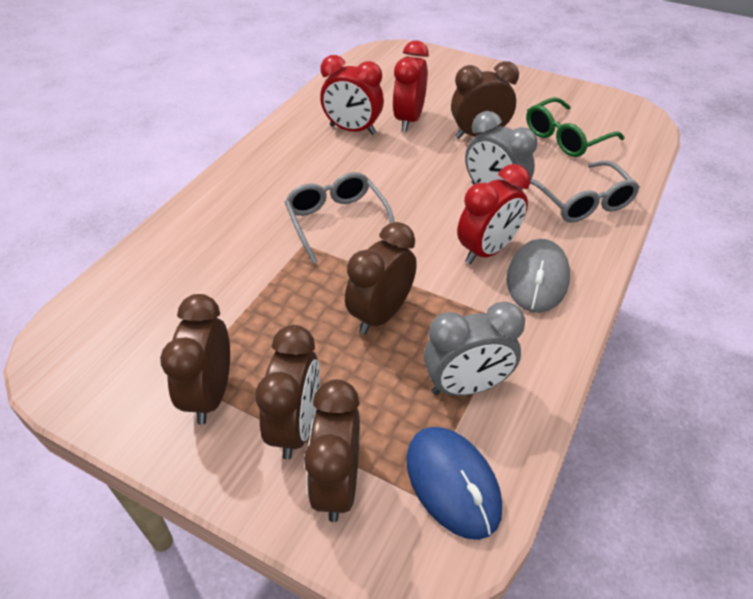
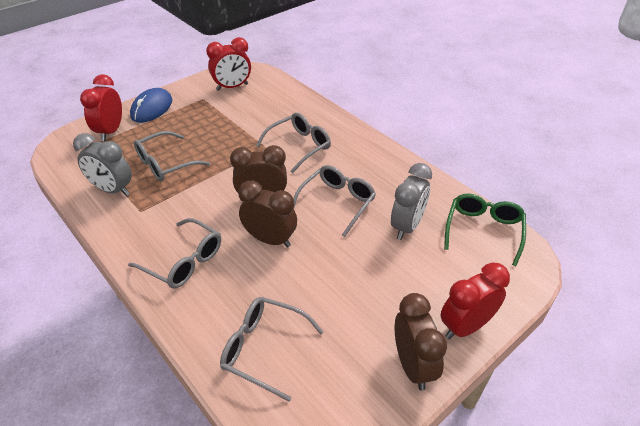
brown clock: 5 -> 3
grey glasses: 2 -> 5
grey mouse: 1 -> 0

